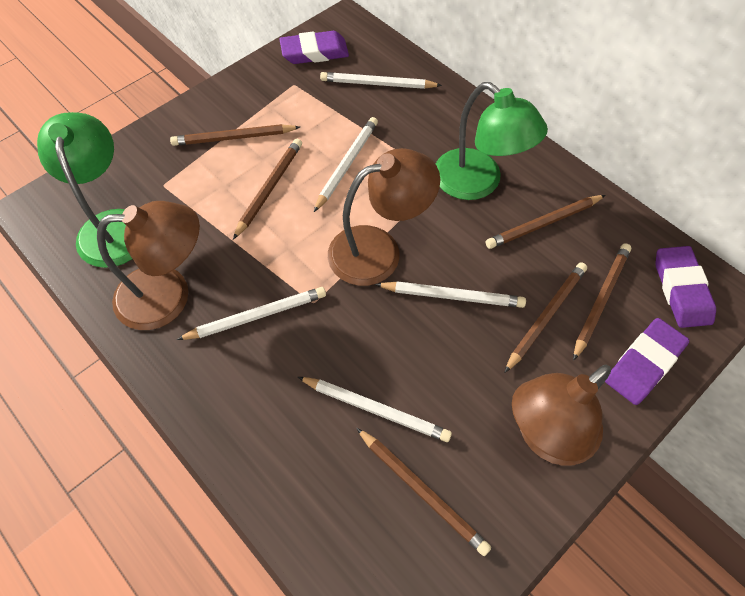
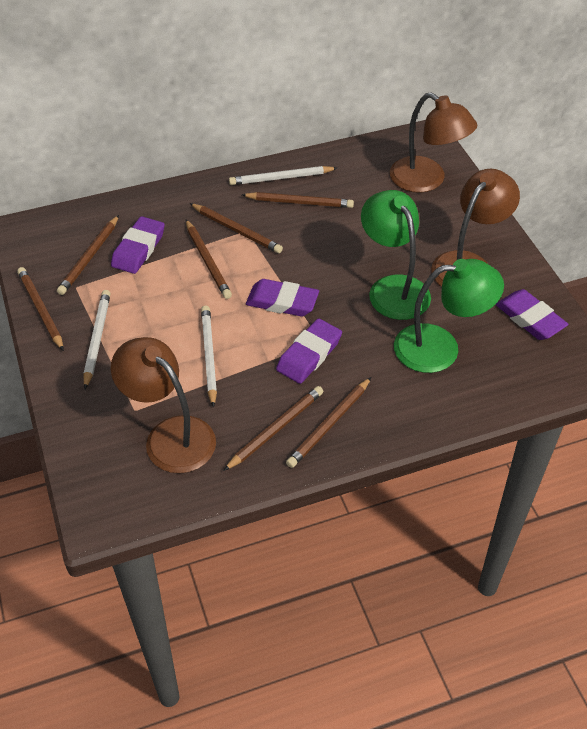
brown pencil: 6 -> 7
purple eraser: 3 -> 4
white pencil: 5 -> 3

